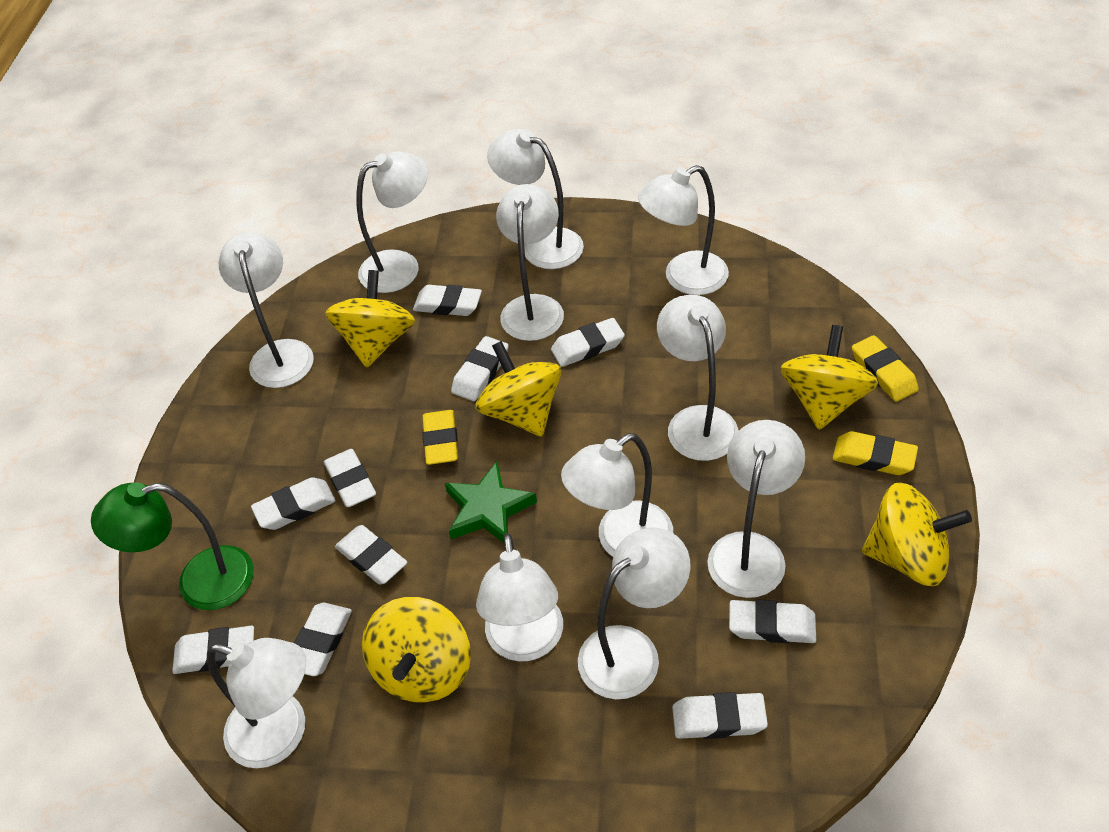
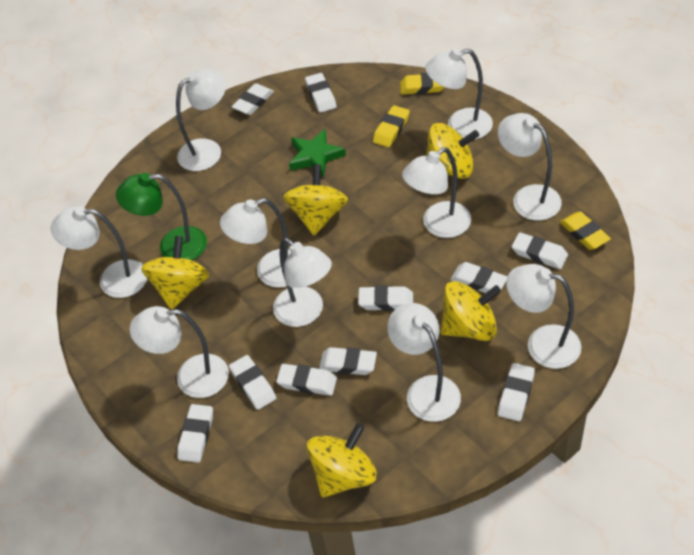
white lamp: 11 -> 10

